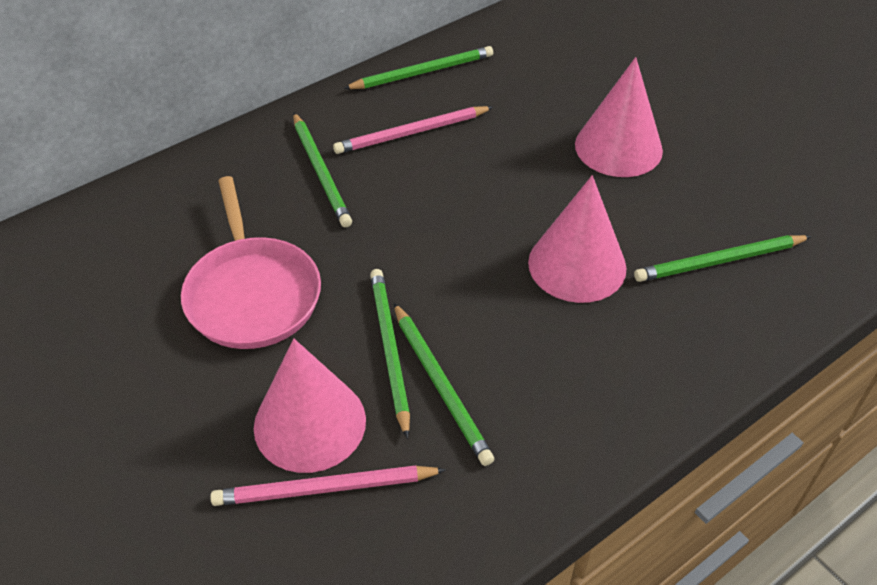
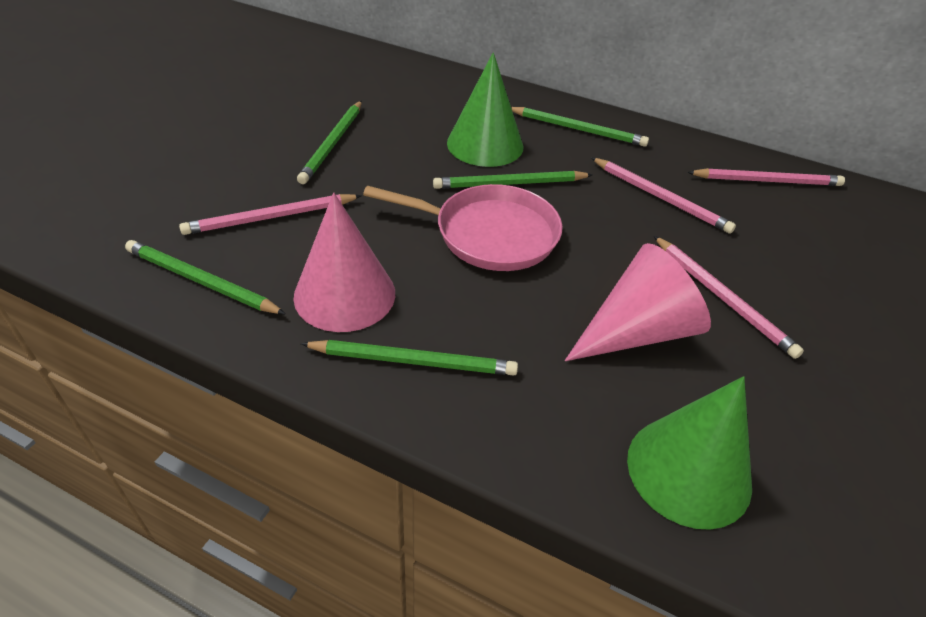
green cone: 0 -> 2
pink cone: 3 -> 2
pink pencil: 2 -> 4

